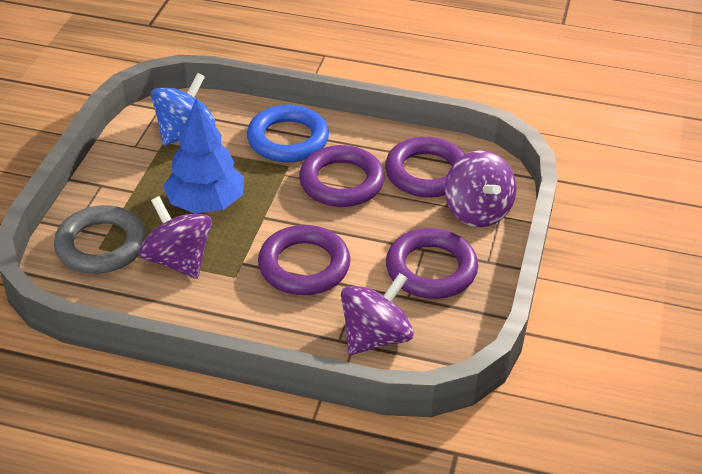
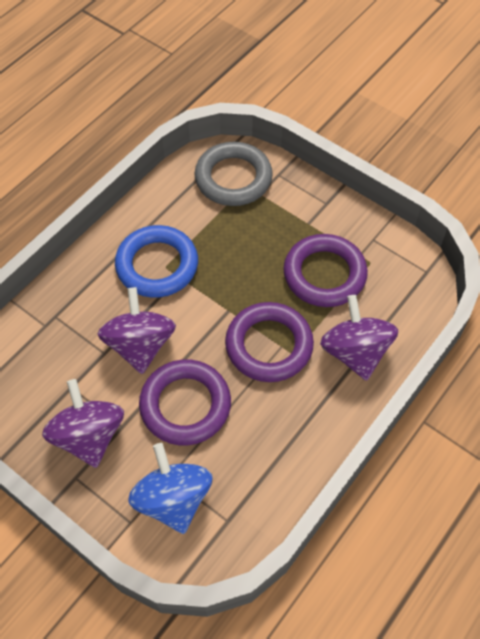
blue tree: 1 -> 0
purple ring: 4 -> 3

